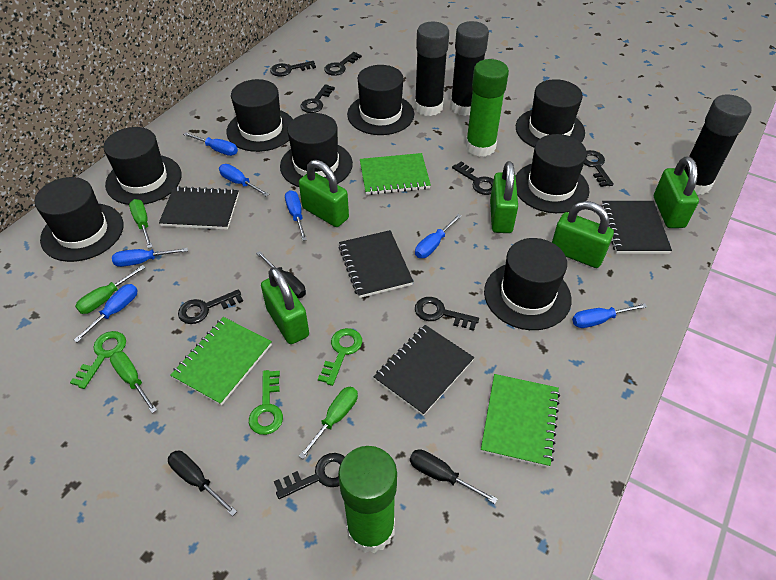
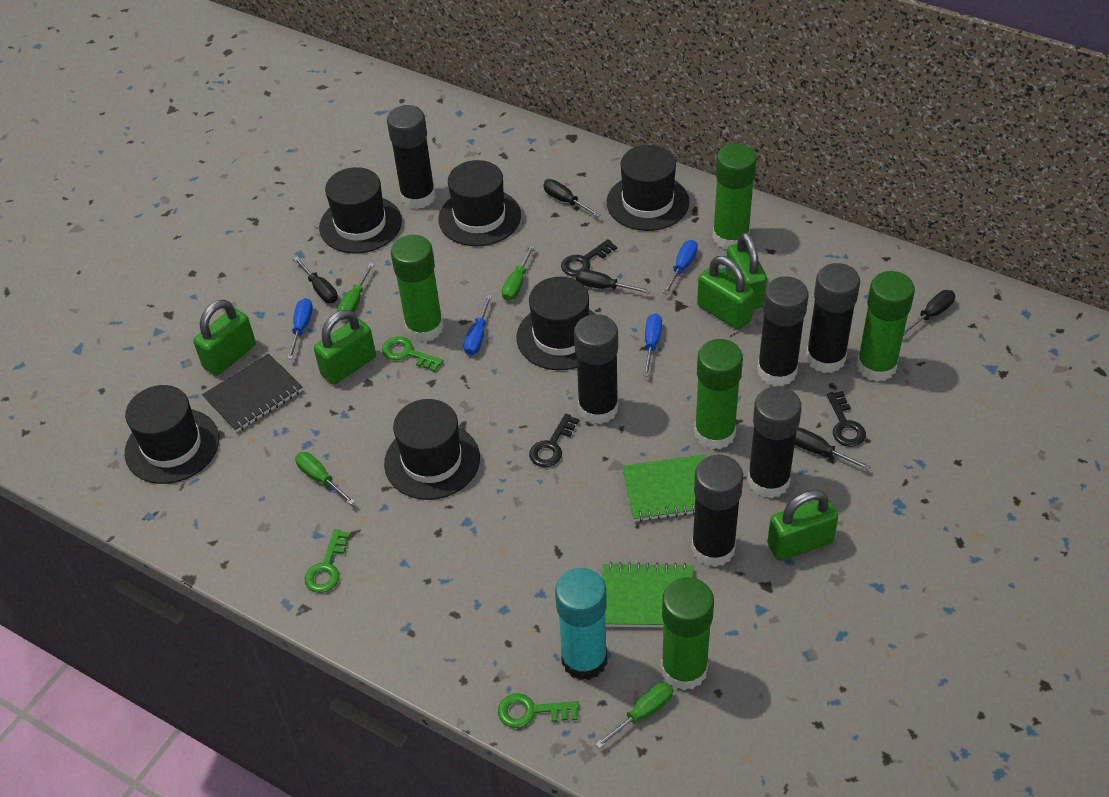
black glue stick: 3 -> 6
black hat: 8 -> 6
black key: 8 -> 3
black notebook: 4 -> 1
black screwdriver: 3 -> 5
blue screwdriver: 7 -> 4
green glue stick: 2 -> 5
green notebook: 3 -> 2
turquoise glue stick: 0 -> 1

